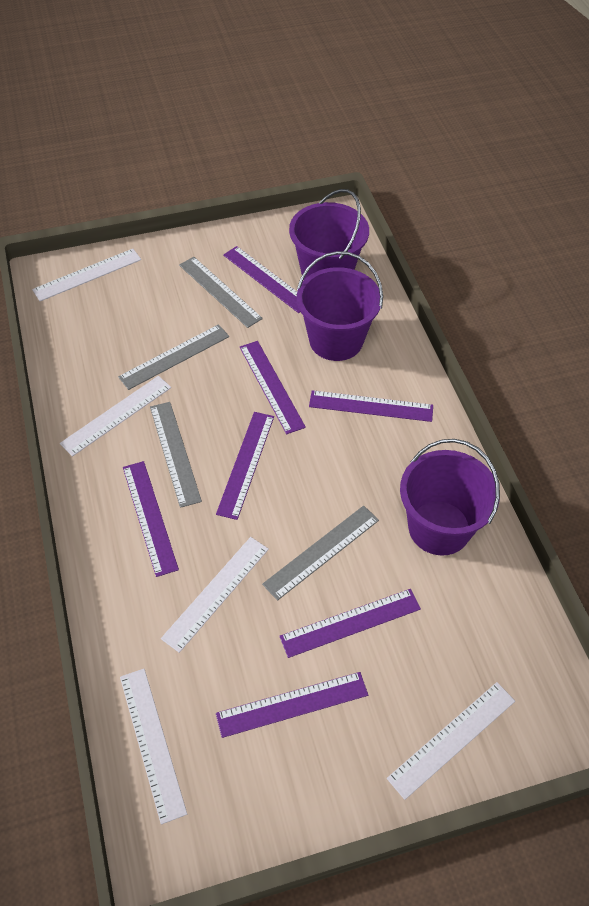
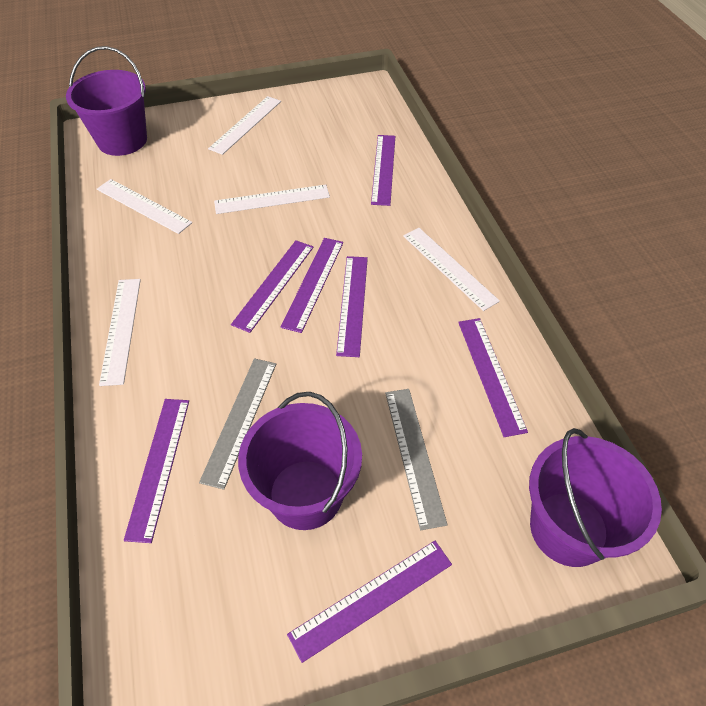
grey ruler: 4 -> 2

